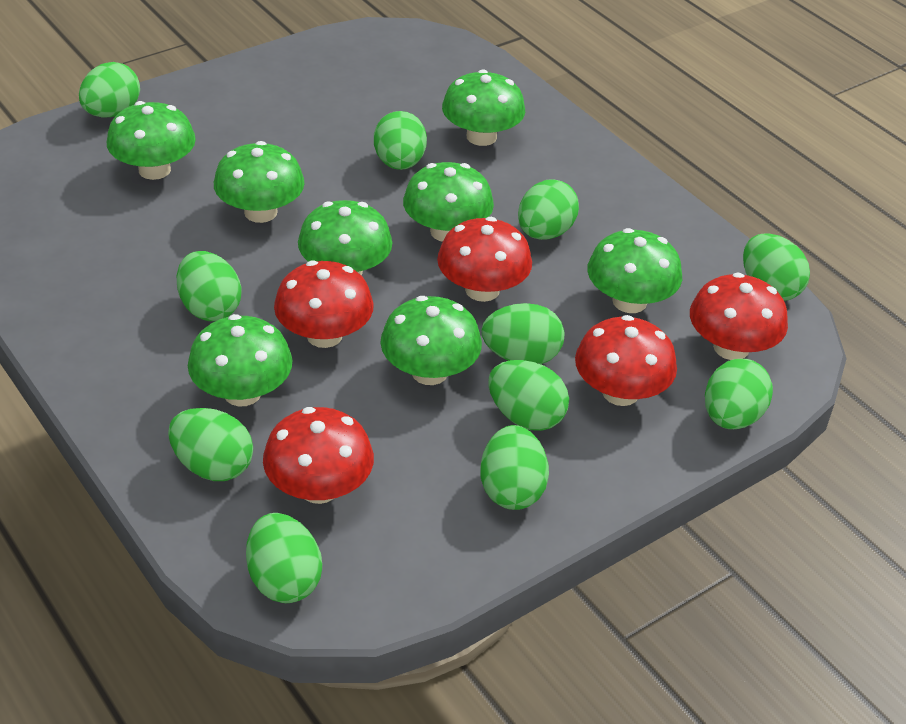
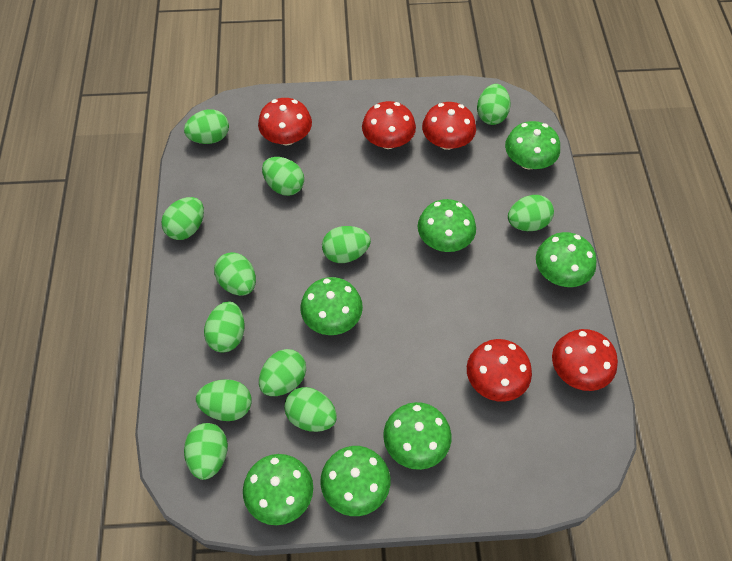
green egg: 11 -> 12
green mushroom: 8 -> 7

